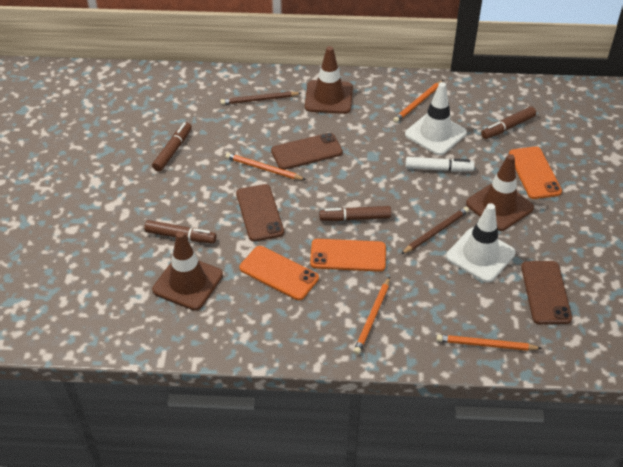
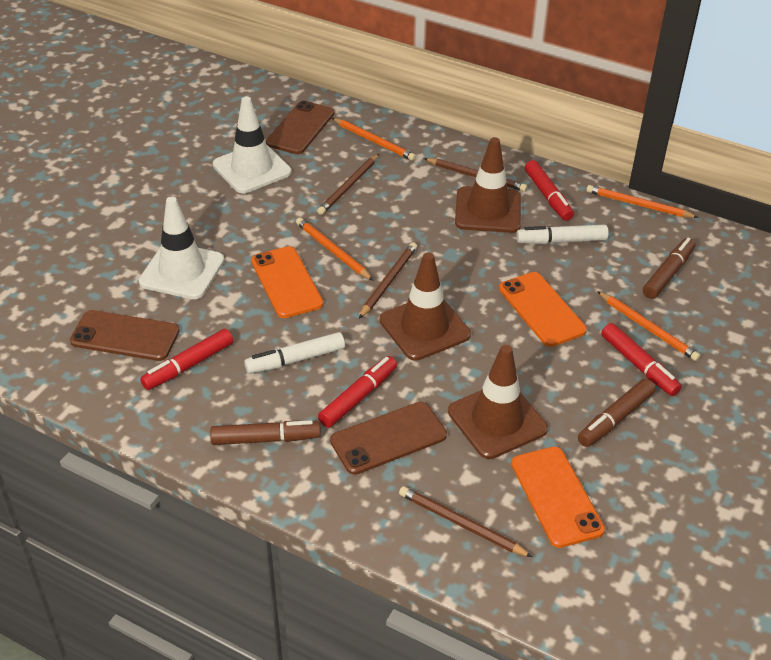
brown marker: 4 -> 3
brown pencil: 2 -> 4
red marker: 0 -> 4
white marker: 1 -> 2

